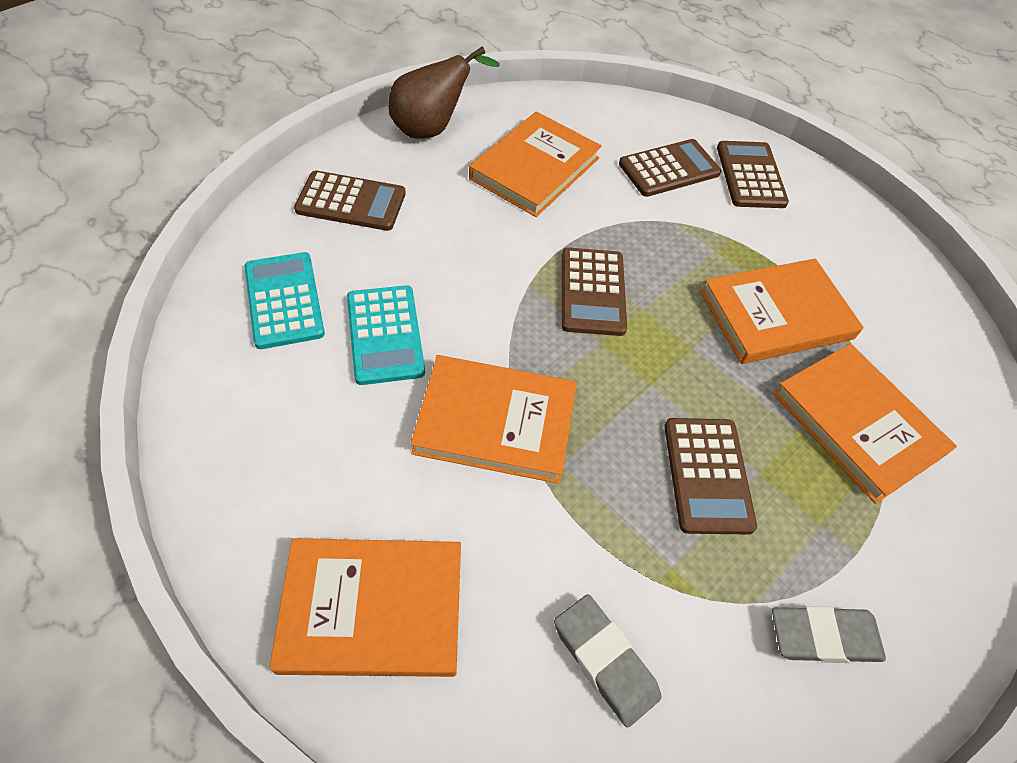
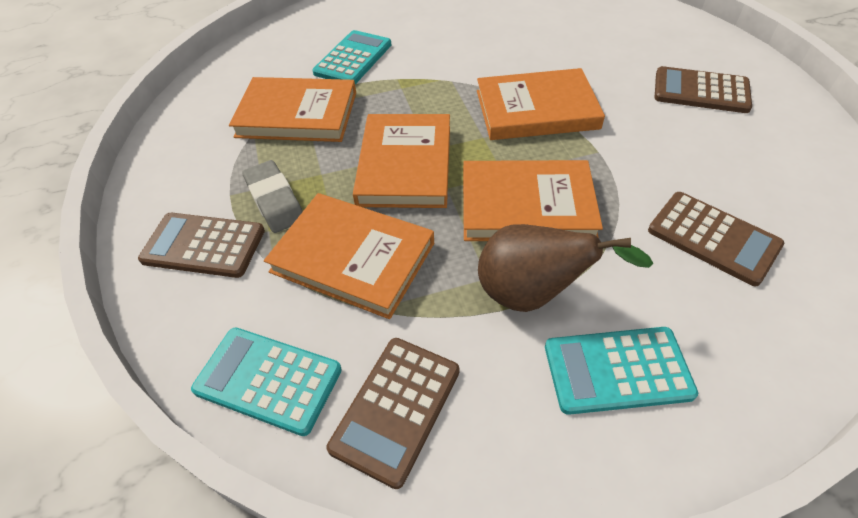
brown calculator: 5 -> 4
grey eraser: 2 -> 1
turquoise calculator: 2 -> 3

